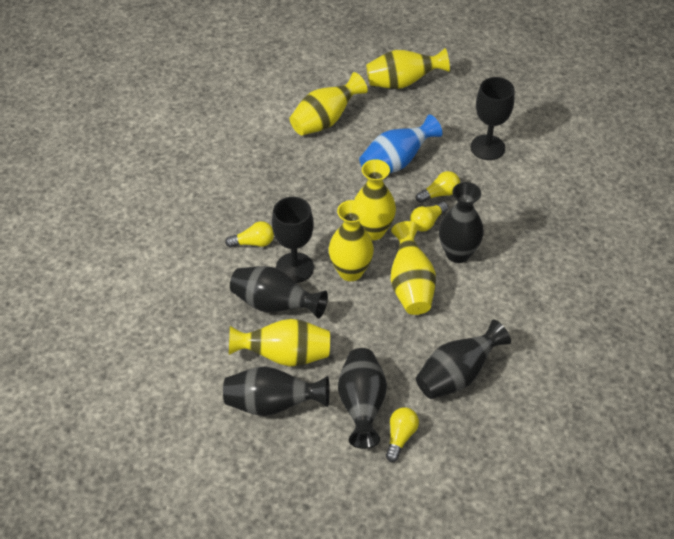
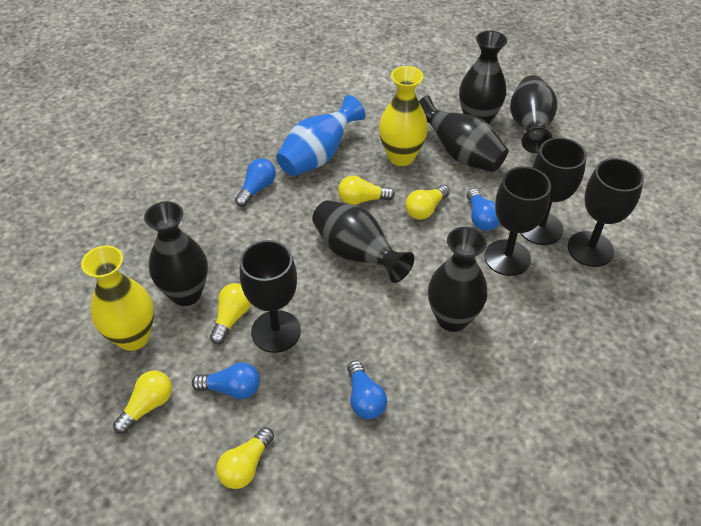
black goblet: 2 -> 4
black vase: 5 -> 6
blue light bulb: 0 -> 4
yellow light bulb: 4 -> 5
yellow vase: 6 -> 2

